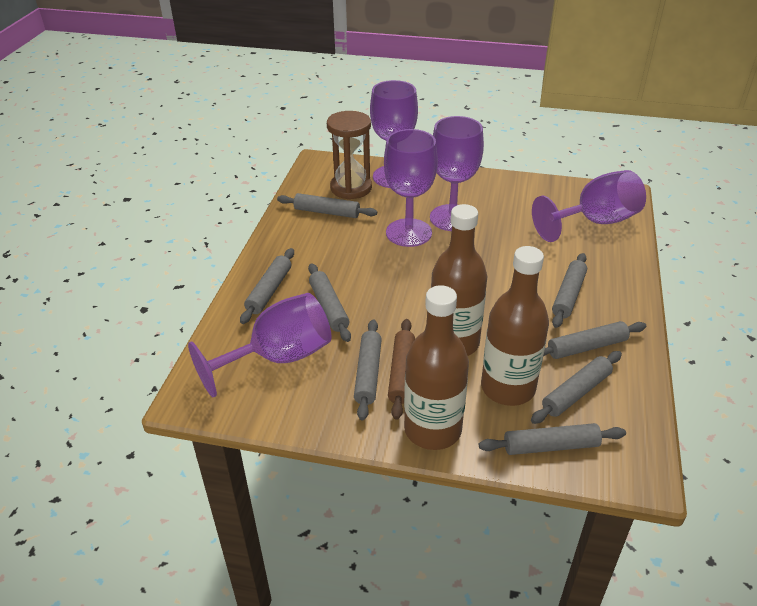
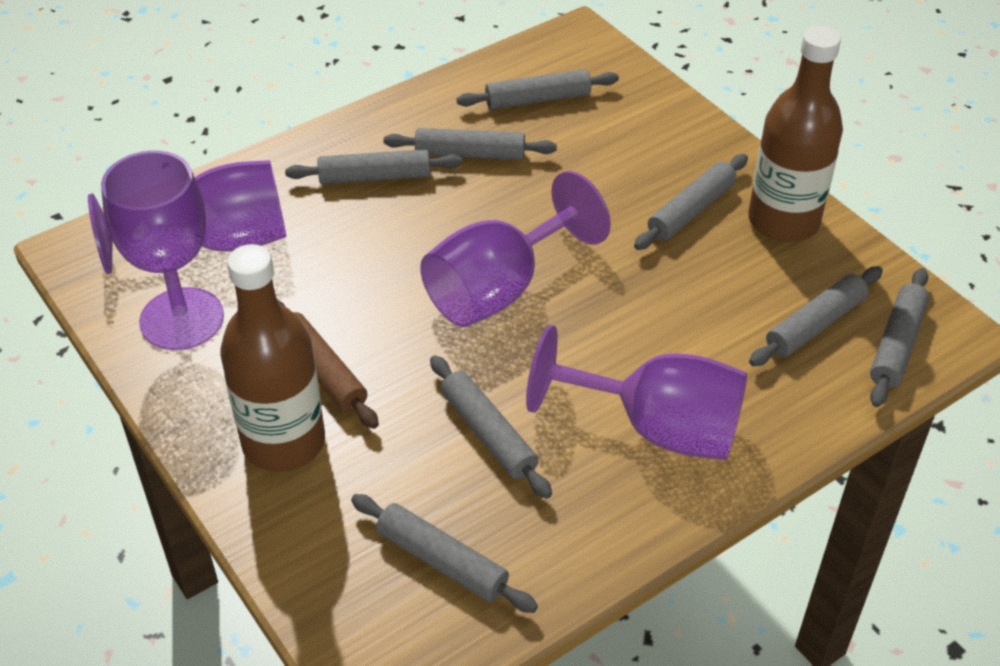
brown bottle: 3 -> 2
brown hourglass: 1 -> 0
purple goblet: 5 -> 4

